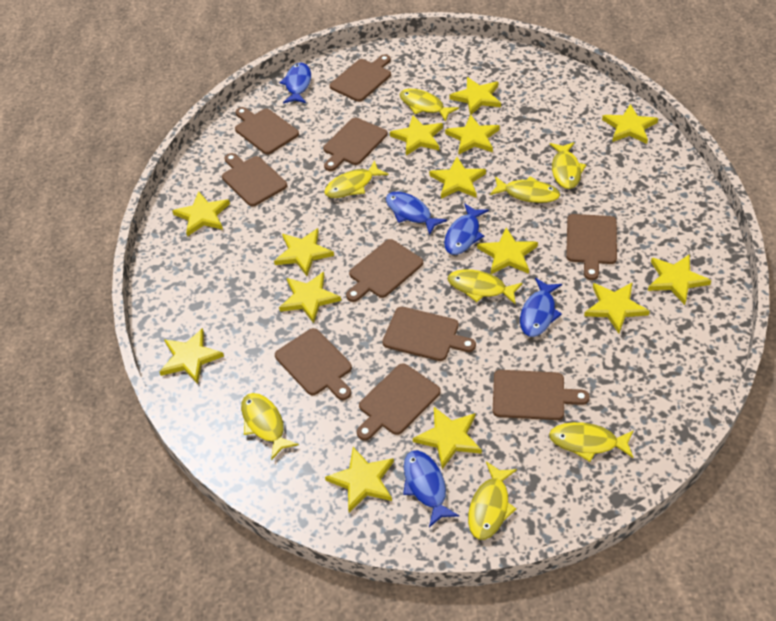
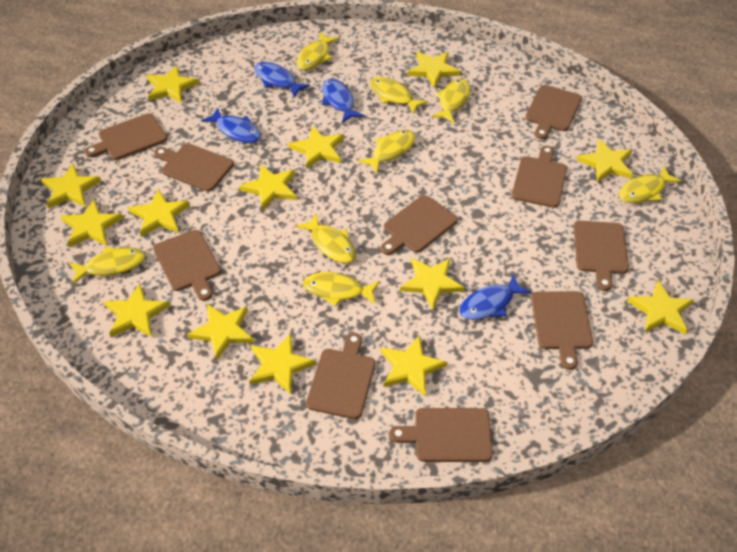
blue fish: 5 -> 4

